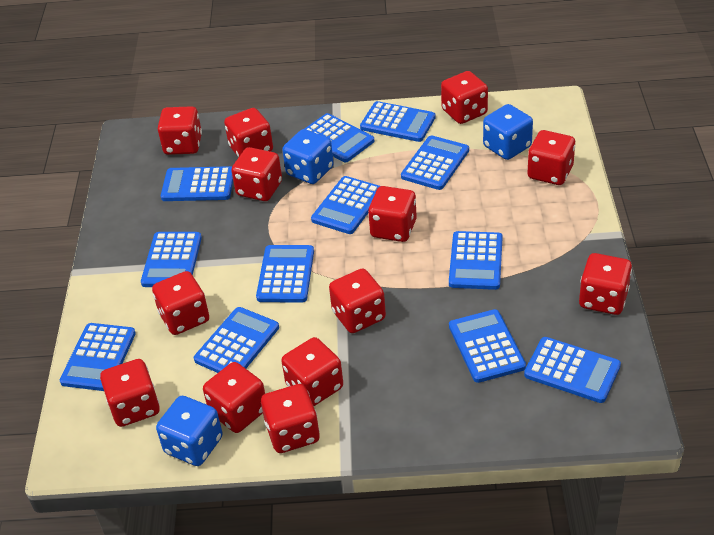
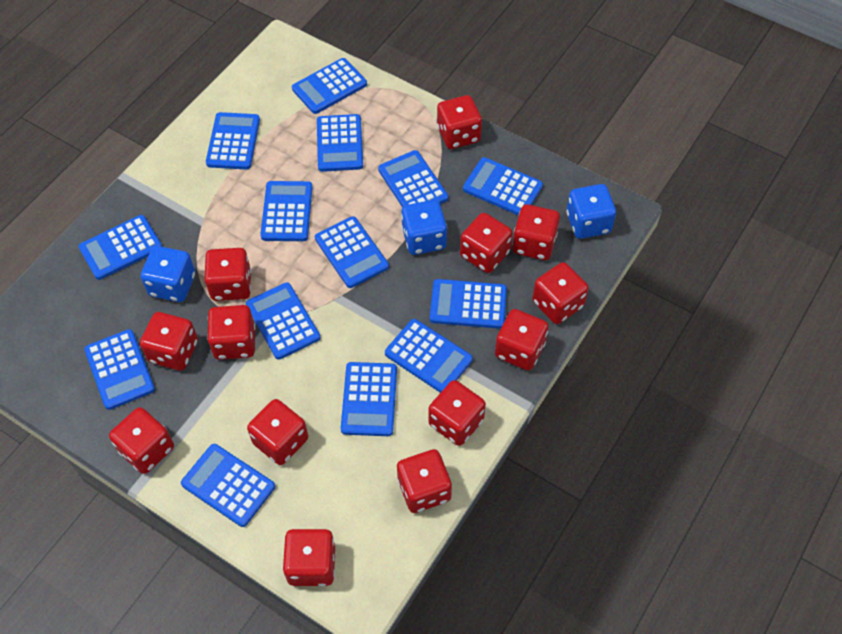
blue calculator: 12 -> 14

